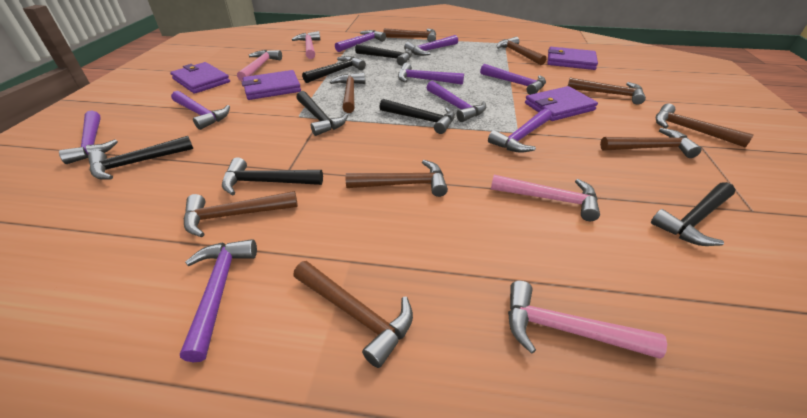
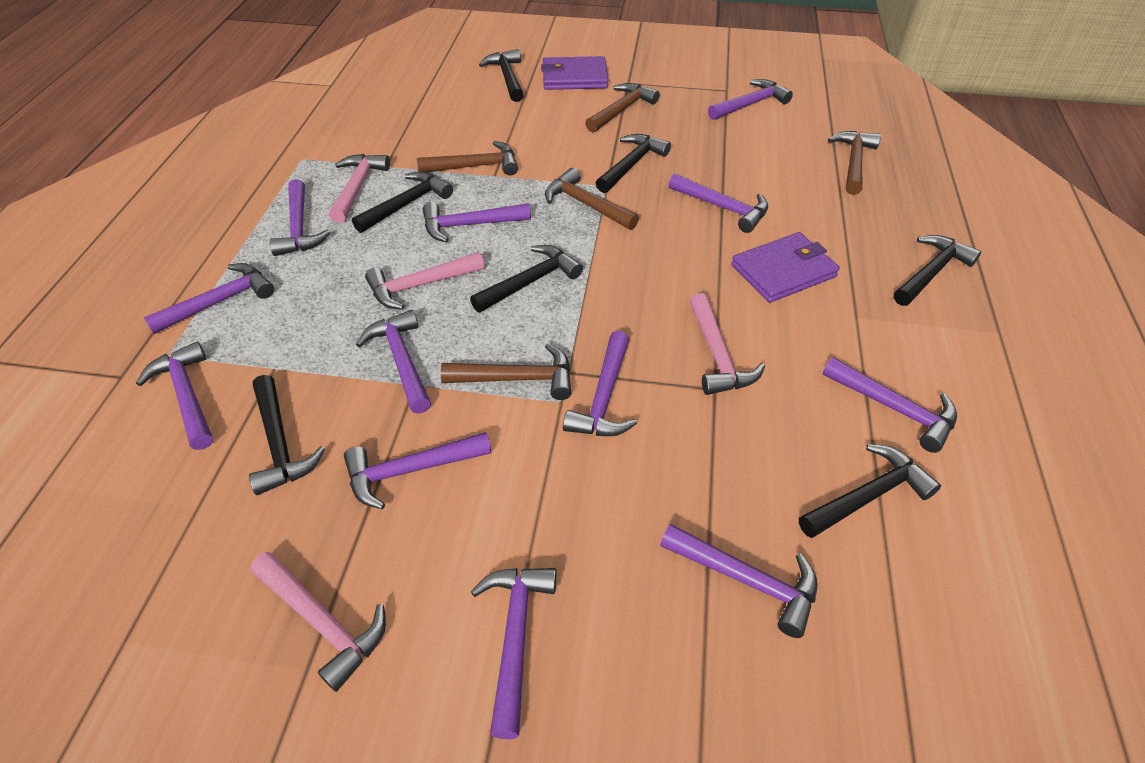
brown hammer: 9 -> 5
purple hammer: 9 -> 12
purple wallet: 4 -> 2

